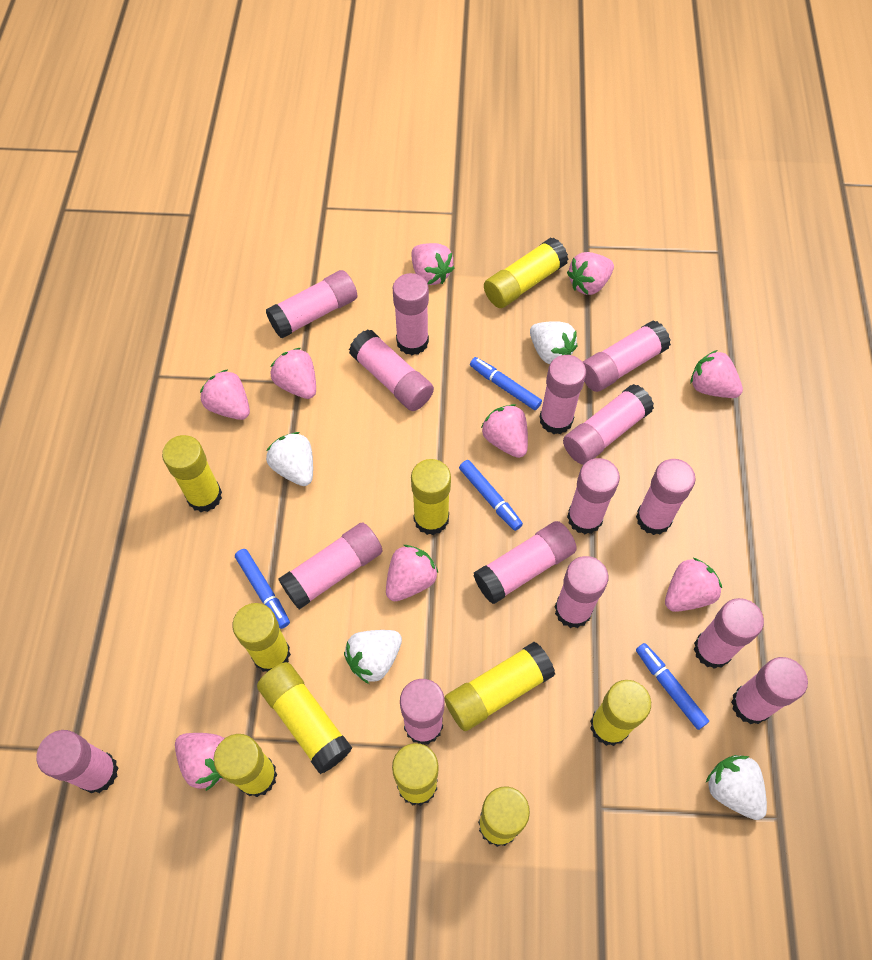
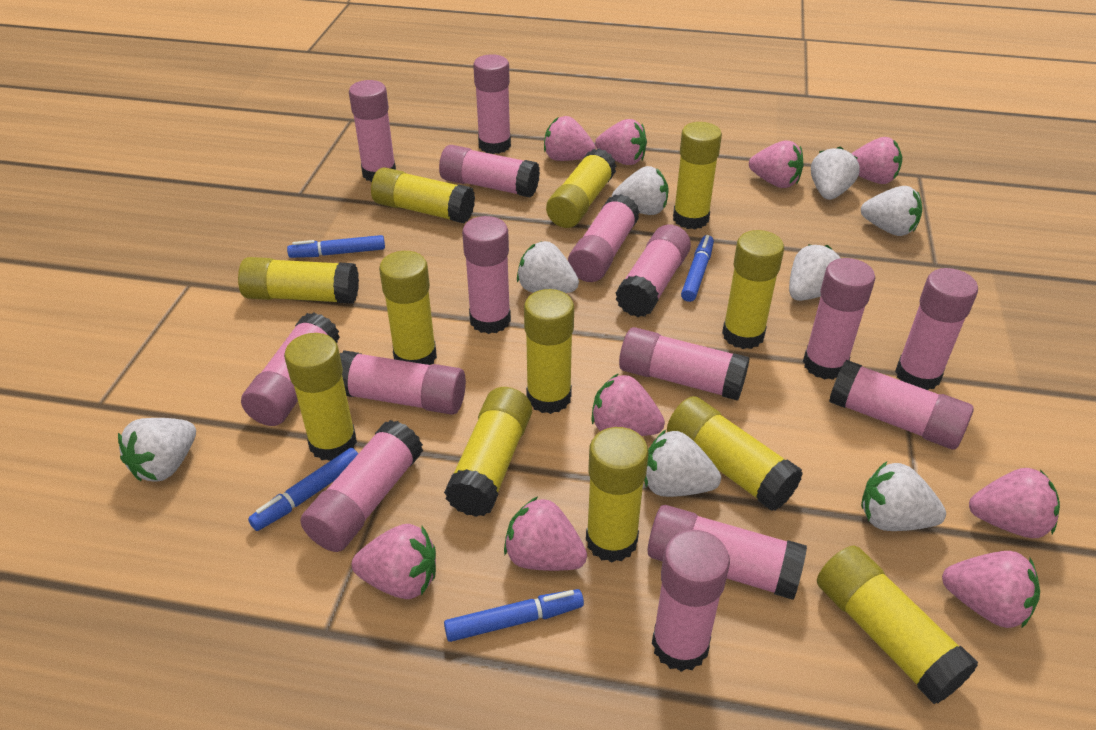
white strawberry: 4 -> 8
yellow glue stick: 10 -> 12

